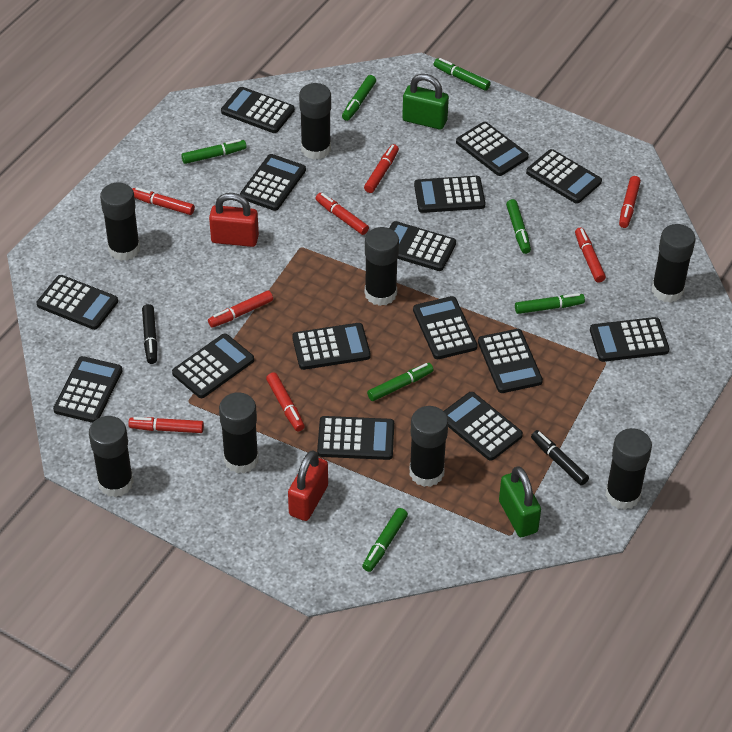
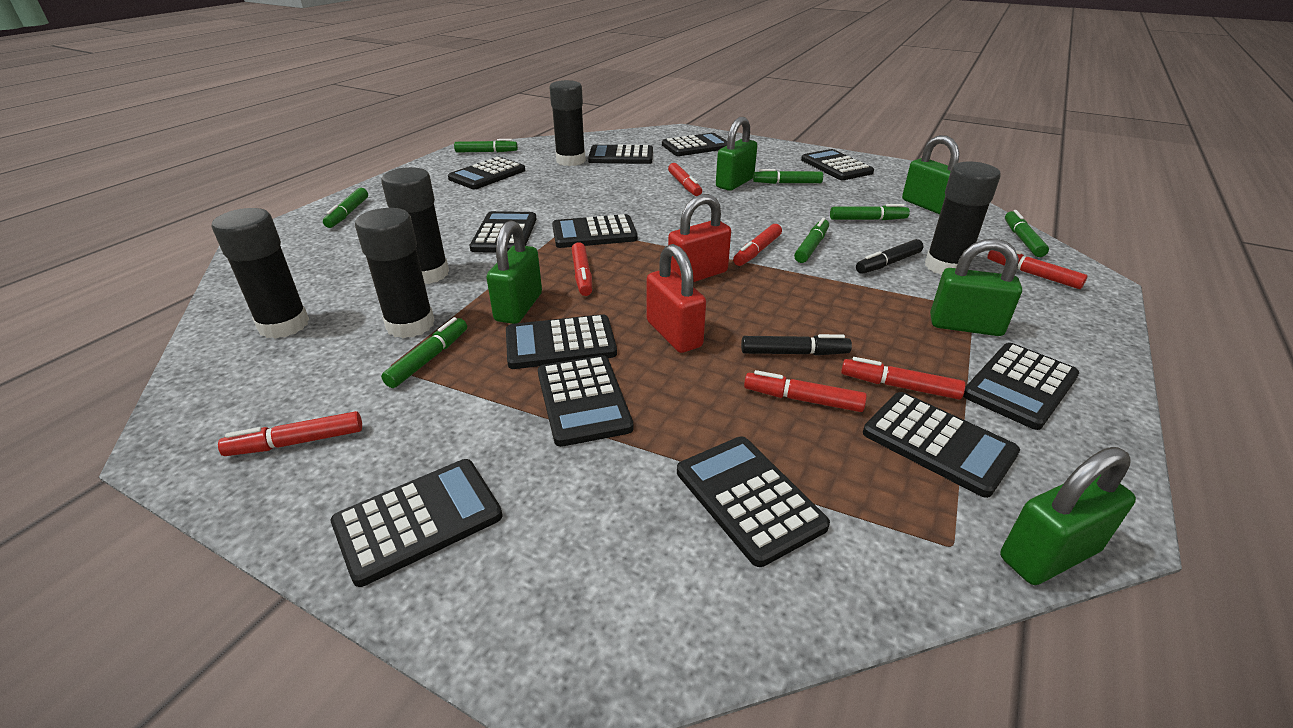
black calculator: 15 -> 12
black glue stick: 8 -> 5
green padlock: 2 -> 5
red marker: 8 -> 7

